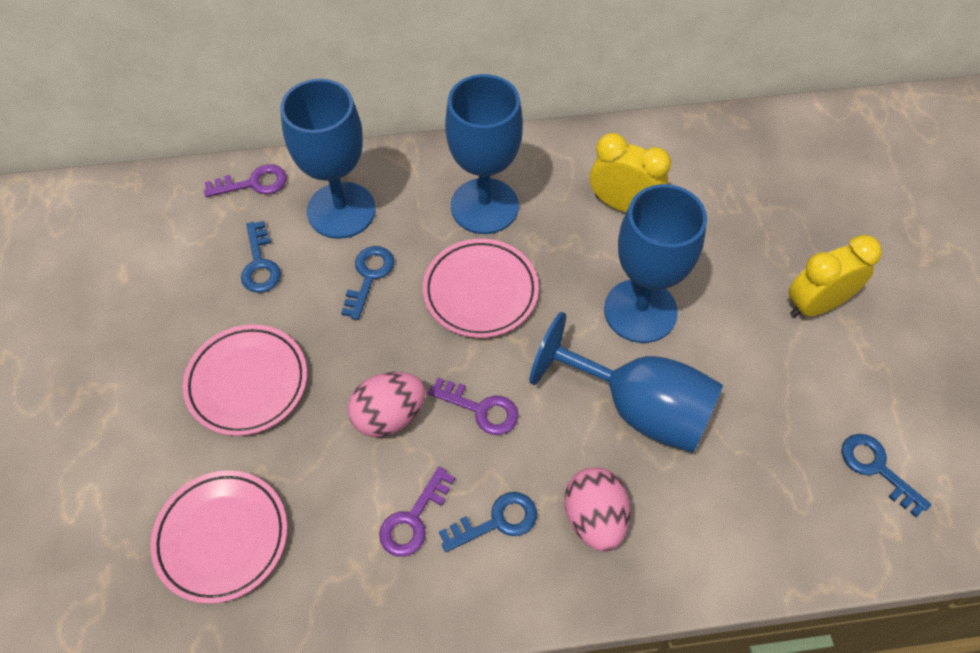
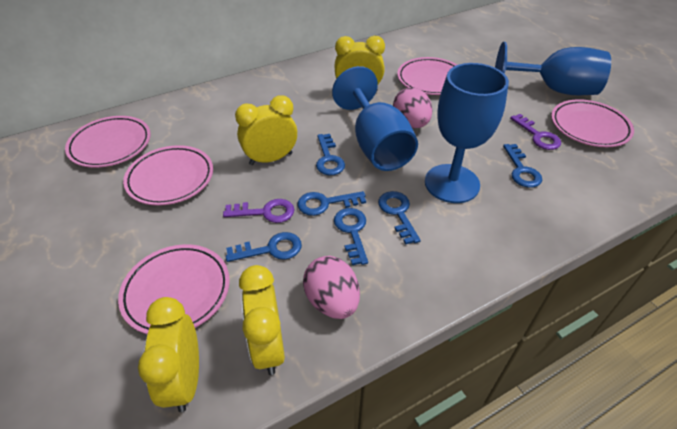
blue goblet: 4 -> 3
blue key: 4 -> 6
pink plate: 3 -> 5
purple key: 3 -> 2
yellow clock: 2 -> 4

